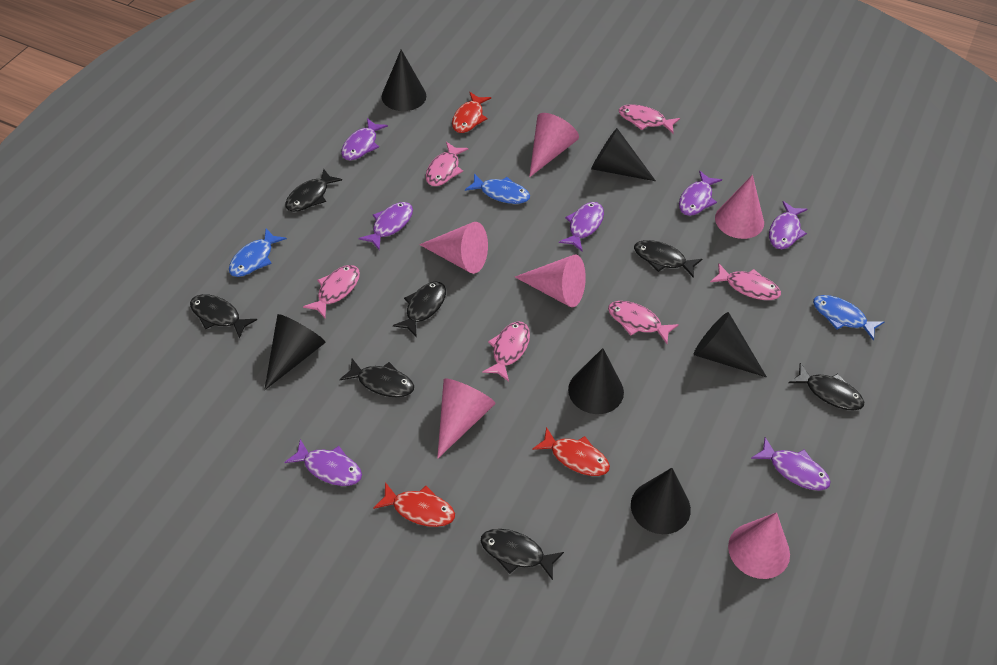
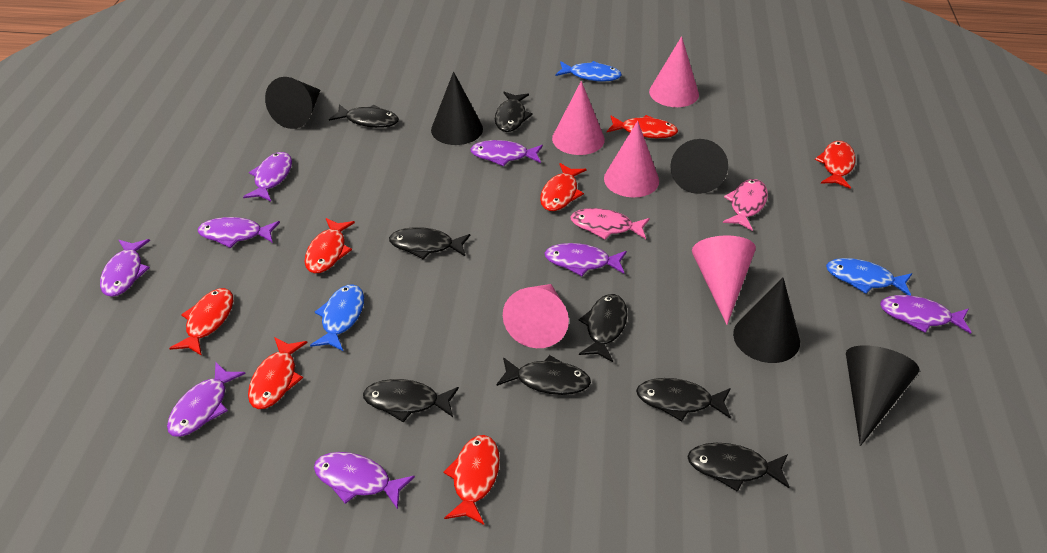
black cone: 6 -> 5
black fish: 7 -> 8
pink cone: 6 -> 5
pink fish: 6 -> 2
purple fish: 7 -> 8
red fish: 3 -> 7

